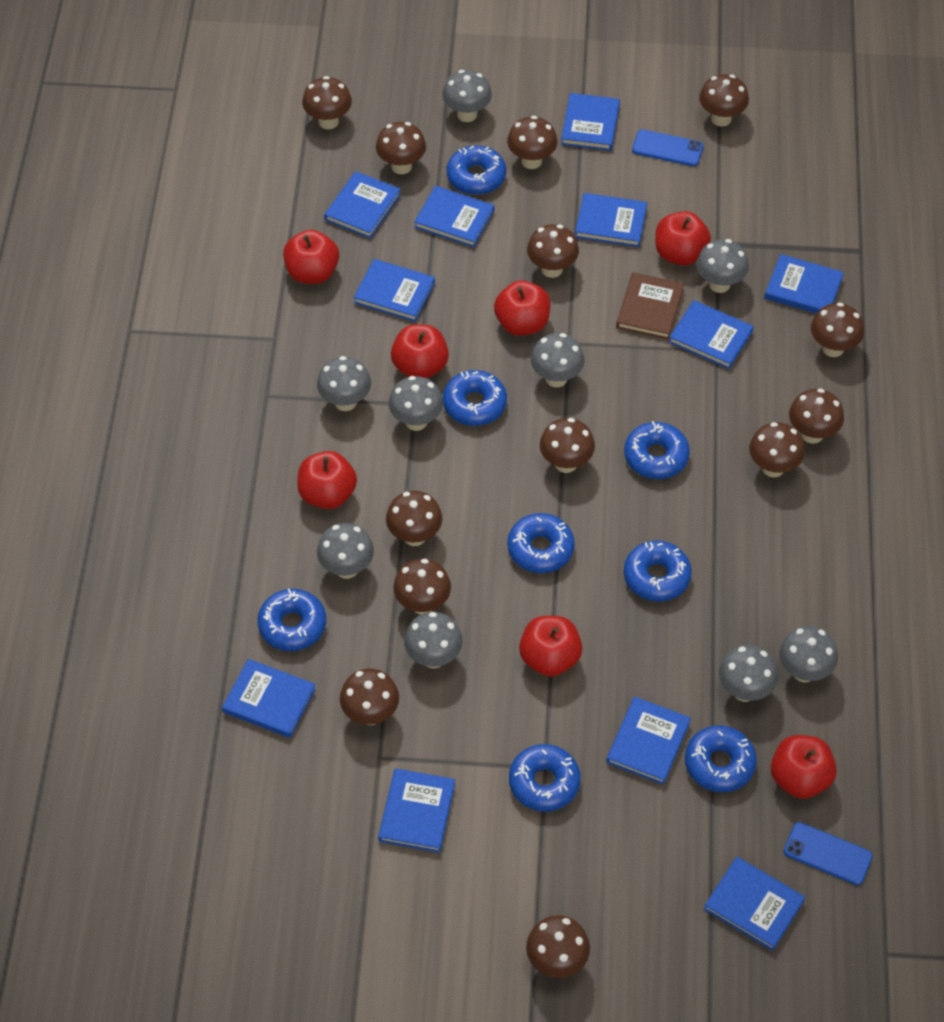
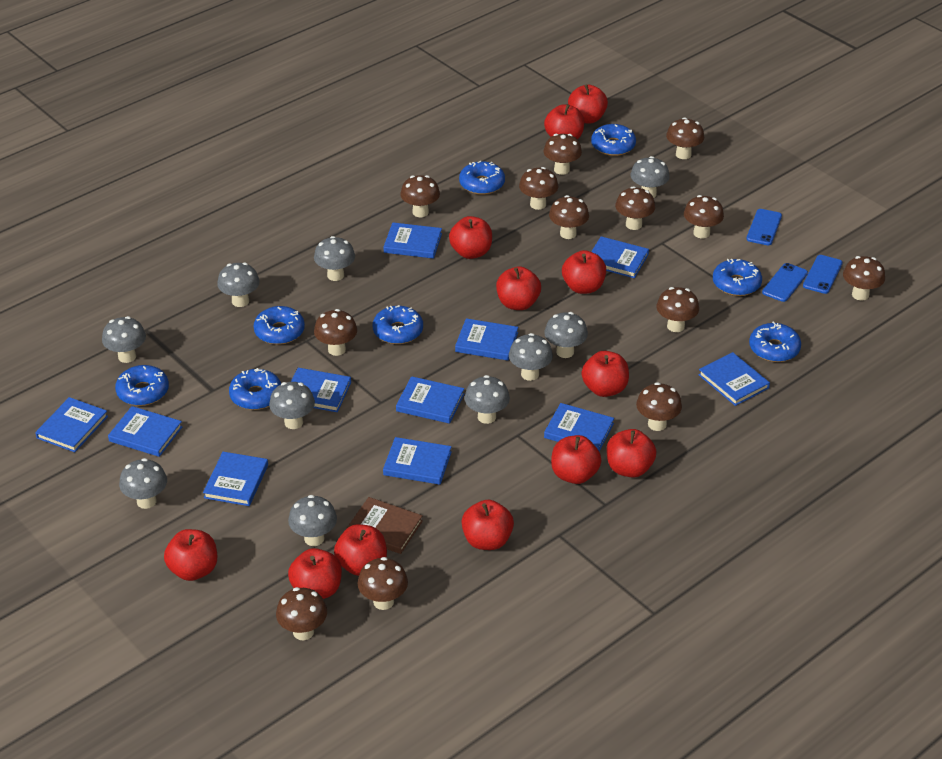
blue phone: 2 -> 3
grey mushroom: 9 -> 10
red apple: 7 -> 12

